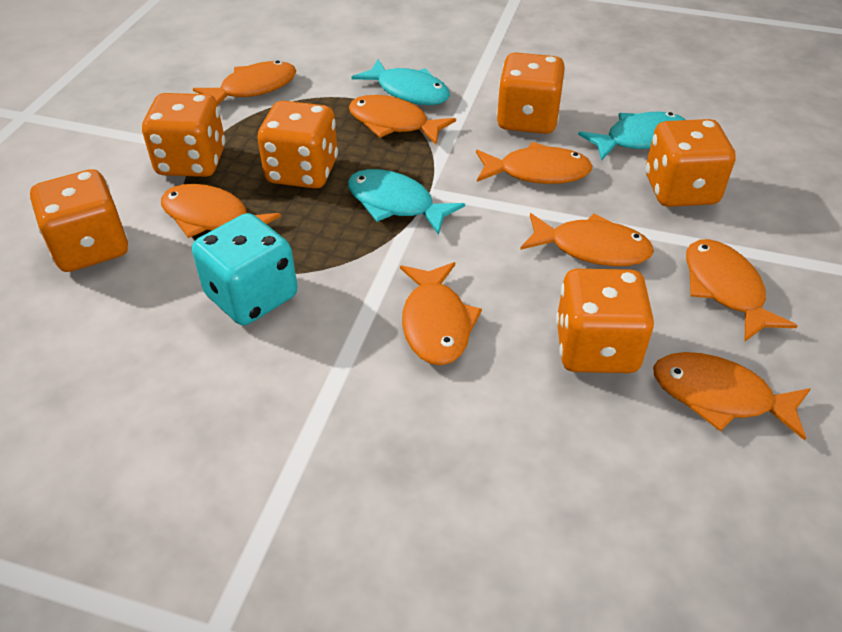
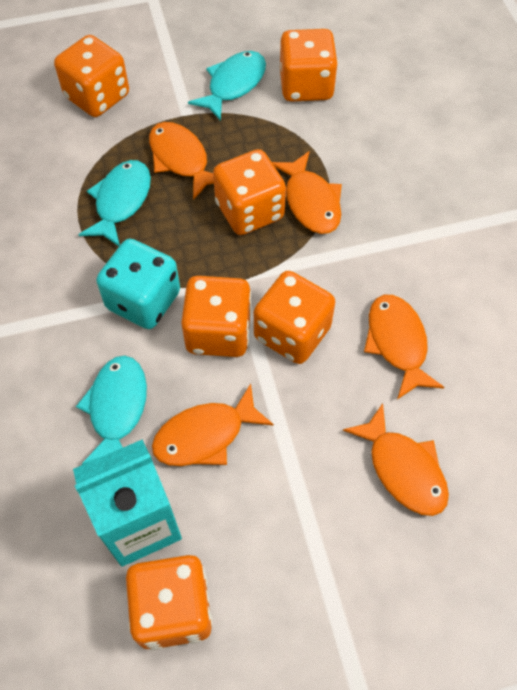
orange fish: 8 -> 5
turquoise carton: 0 -> 1

